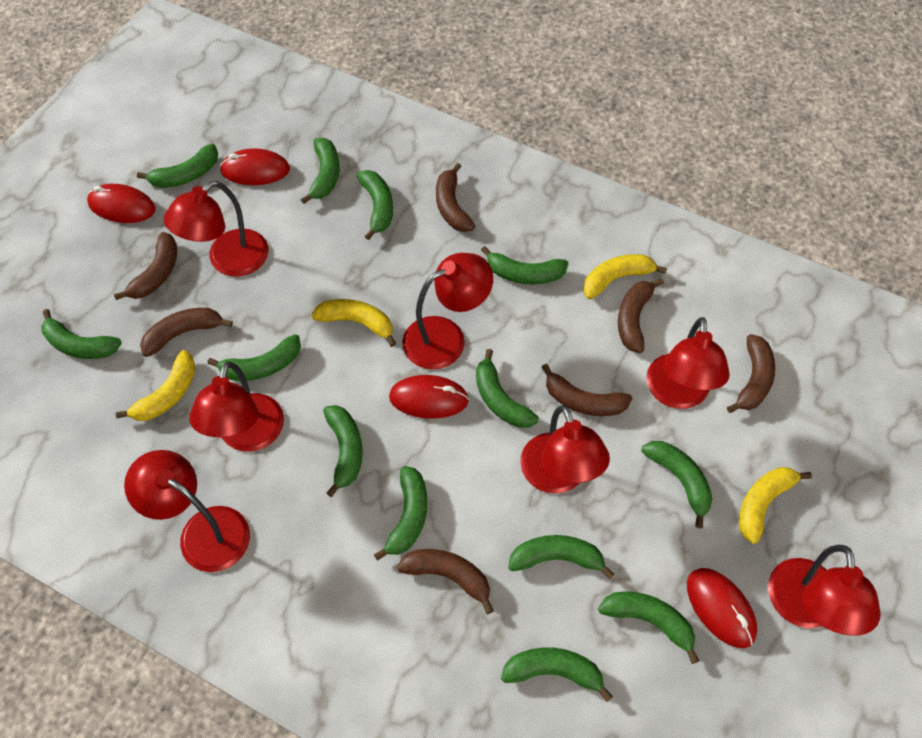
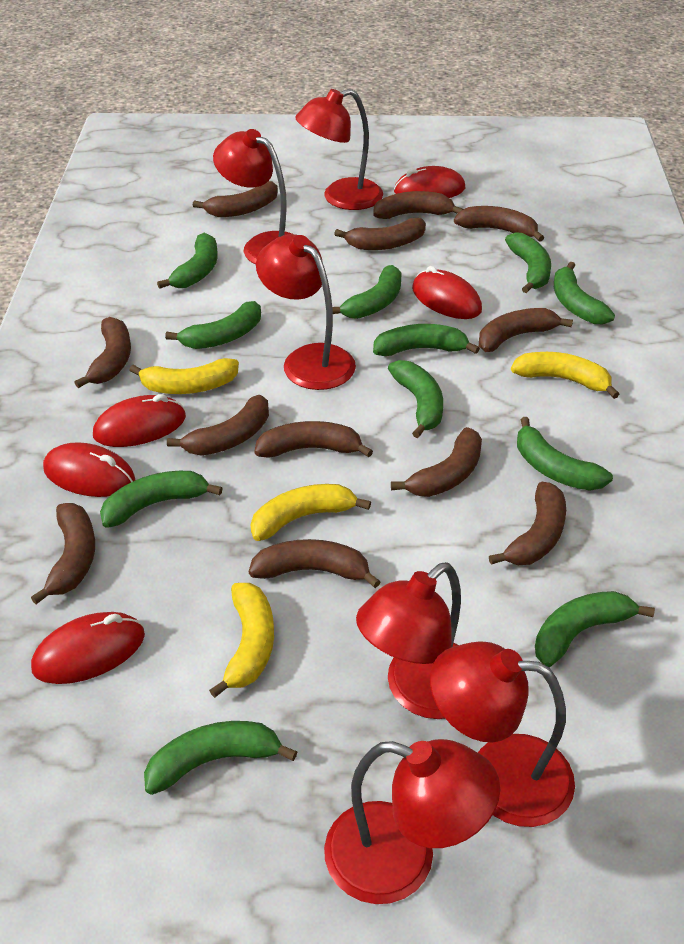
brown banana: 7 -> 12
green banana: 13 -> 11
red lamp: 7 -> 6
red mouse: 4 -> 5

